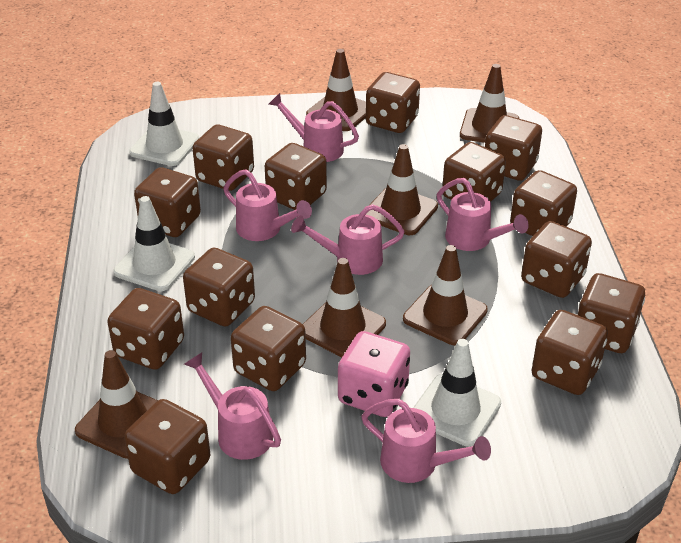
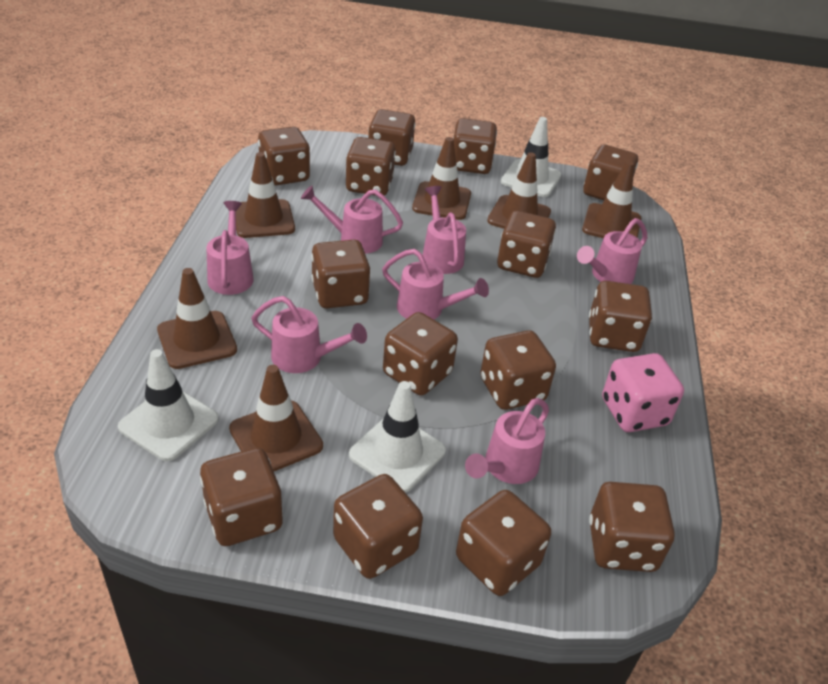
pink watering can: 6 -> 7

